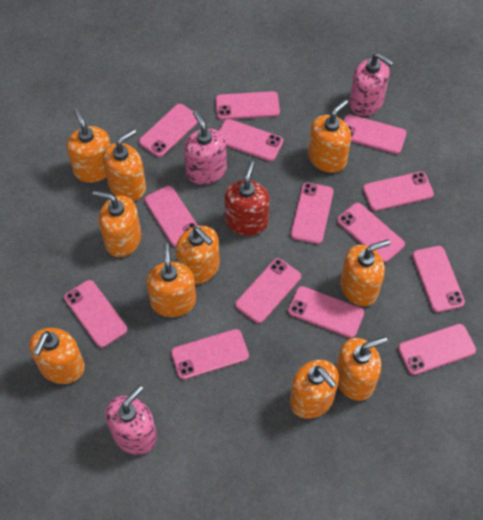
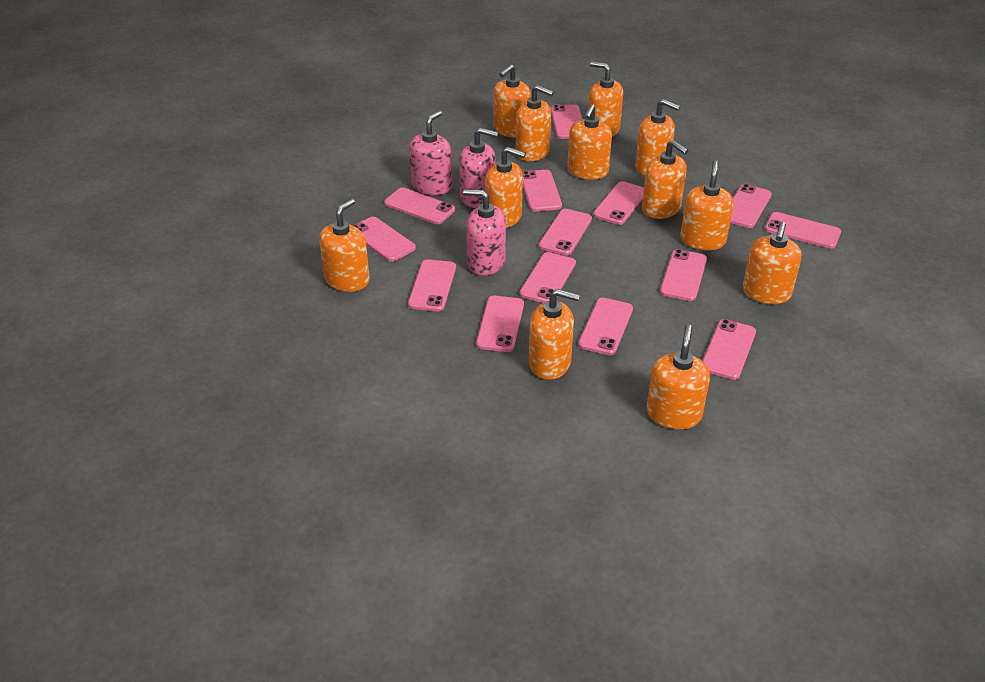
orange soap dispenser: 10 -> 12
red soap dispenser: 1 -> 0

